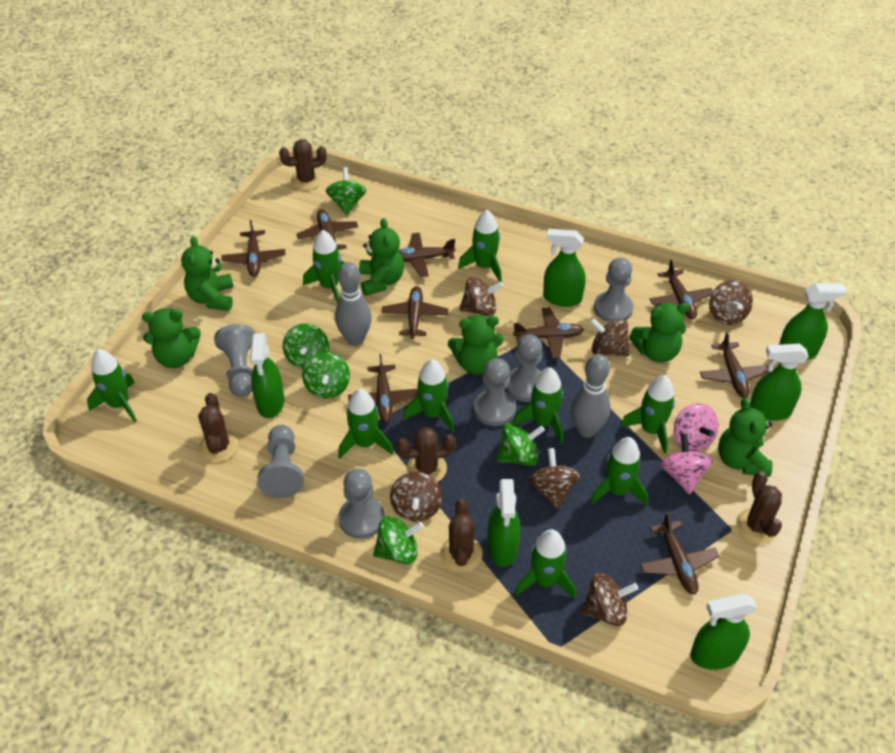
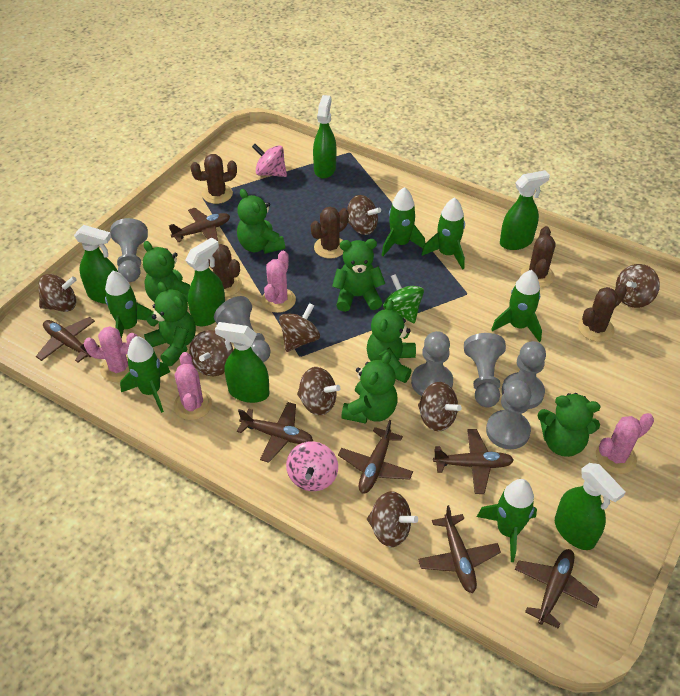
brown plane: 9 -> 7
brown spinning top: 6 -> 8
green rocket: 9 -> 6
green spinning top: 5 -> 1
green teddy bear: 6 -> 7
grey bowling pin: 2 -> 0
pink cactus: 0 -> 4

